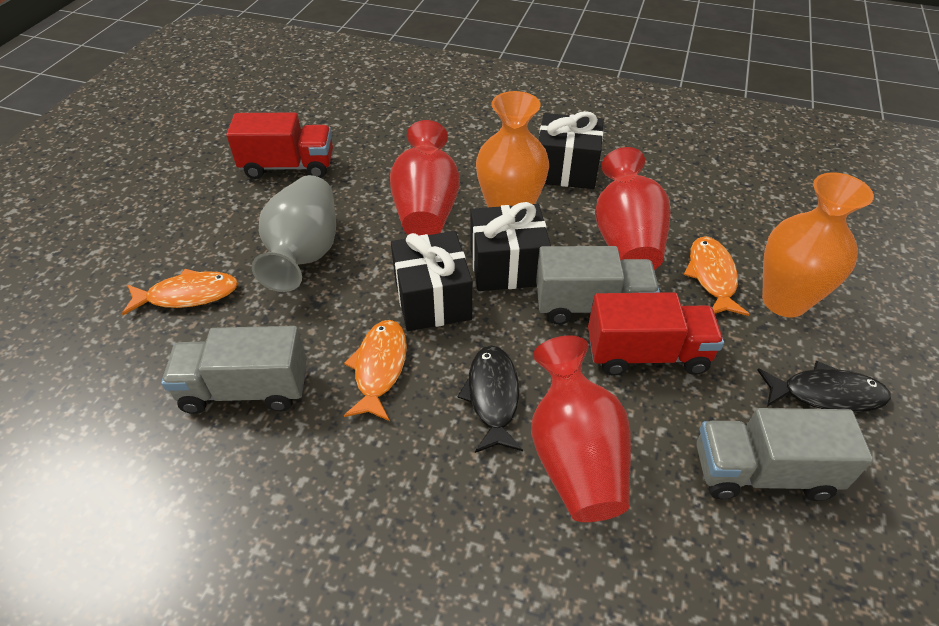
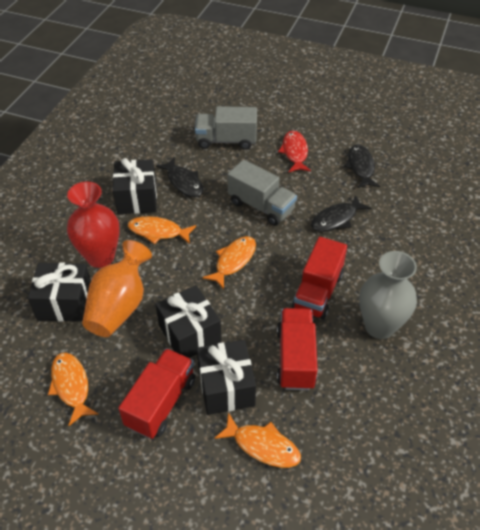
black fish: 2 -> 3
black gift: 3 -> 4
grey truck: 3 -> 2
orange fish: 3 -> 4
orange vase: 2 -> 1
red fish: 0 -> 1
red truck: 2 -> 3
red vase: 3 -> 1

